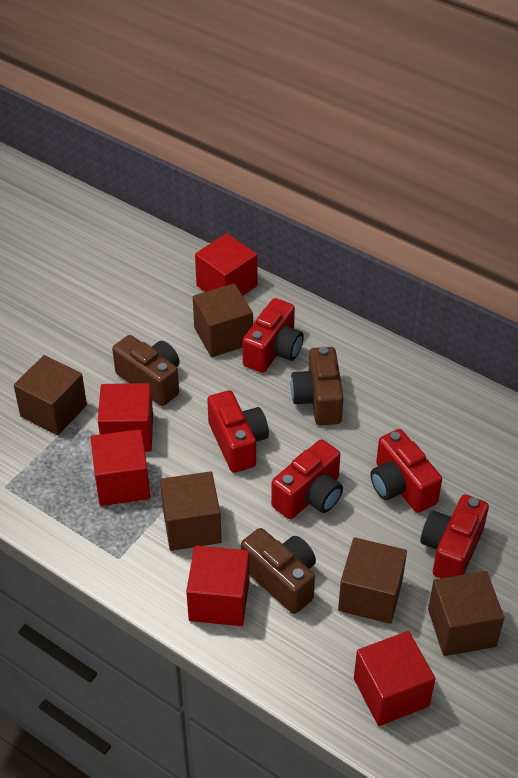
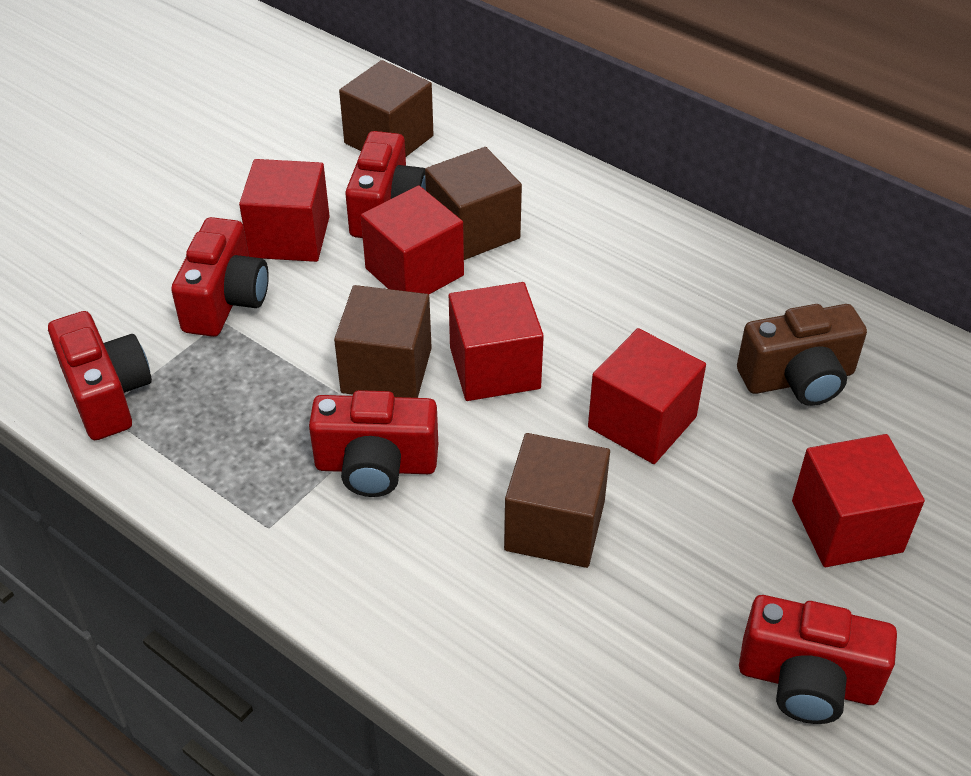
brown camera: 3 -> 1
brown cube: 5 -> 4

